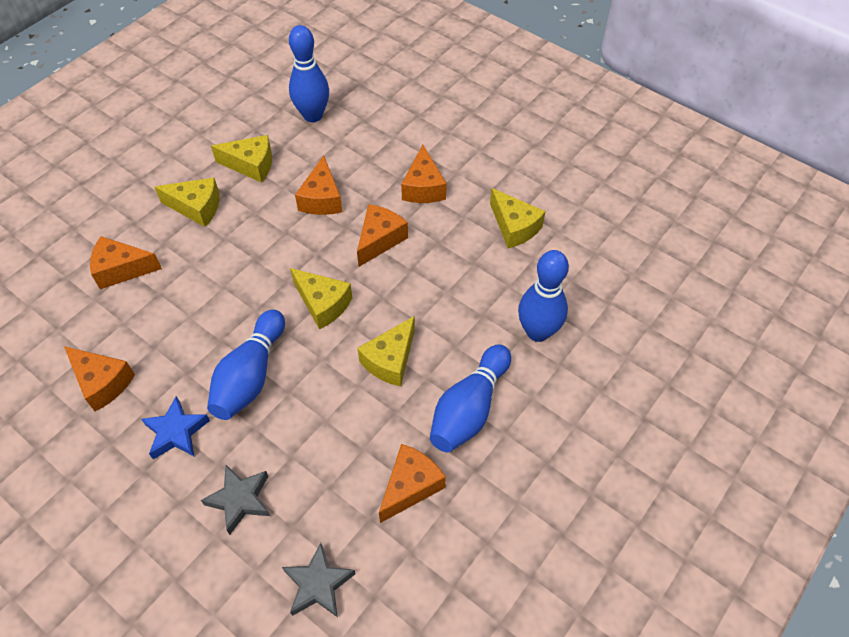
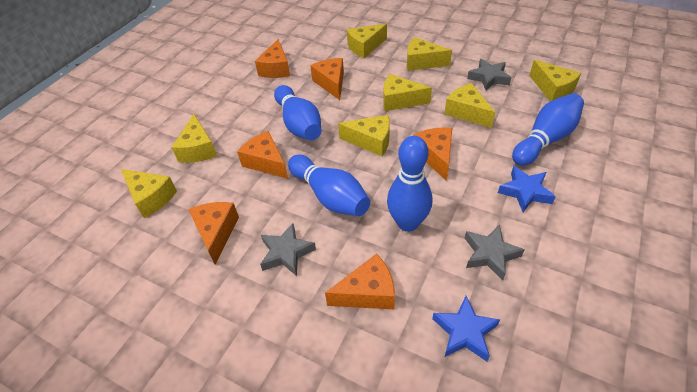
blue star: 1 -> 2
grey star: 2 -> 3
yellow cheese: 5 -> 8

